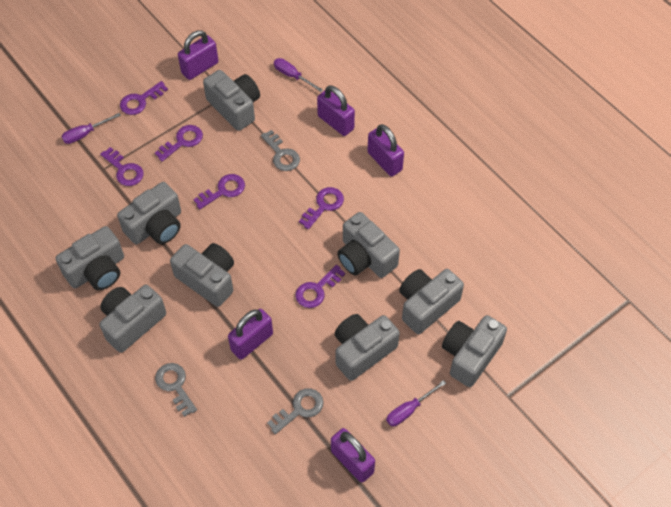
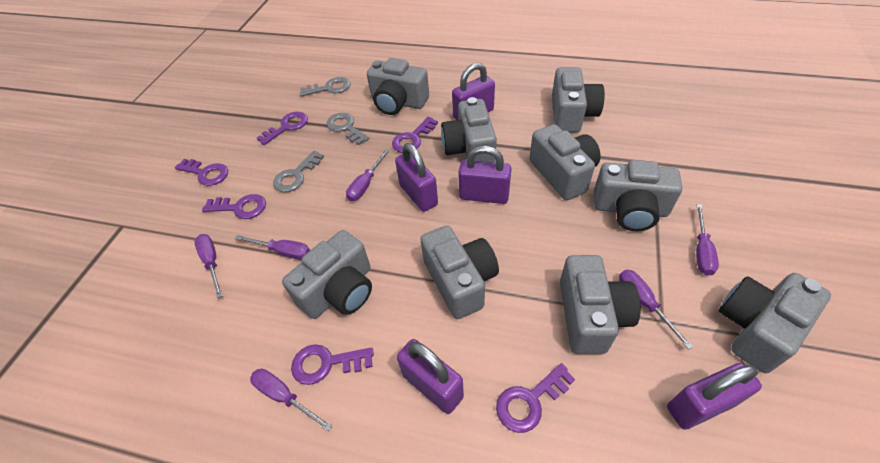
purple screwdriver: 3 -> 6

